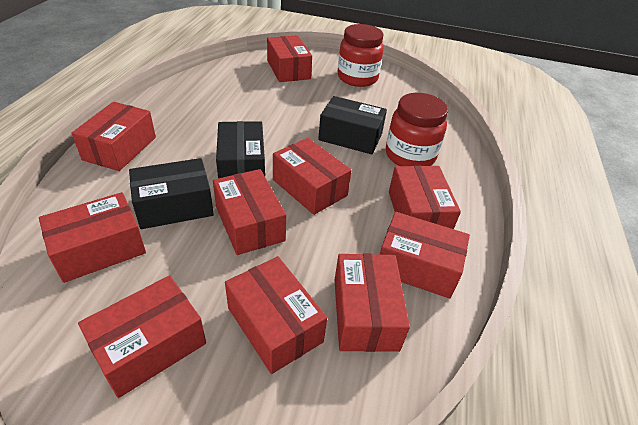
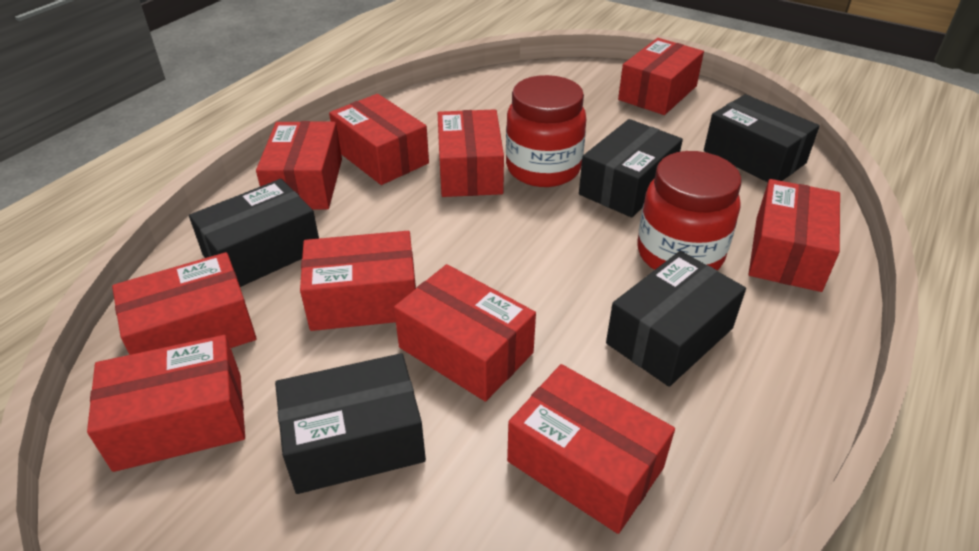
black box: 3 -> 5

